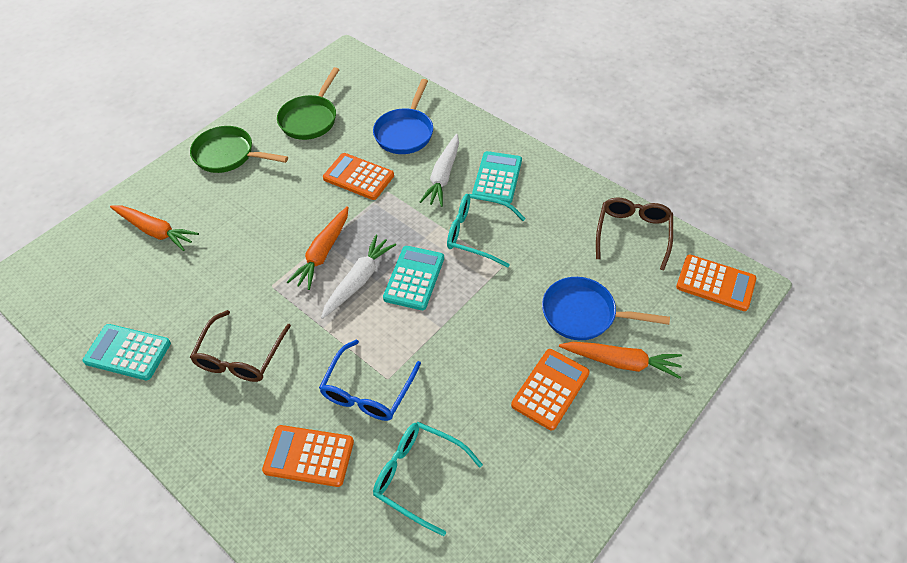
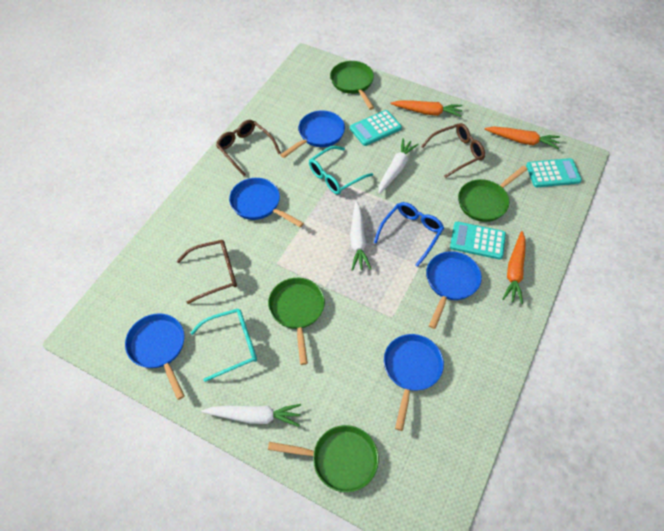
blue pan: 2 -> 5
brown glasses: 2 -> 3
green pan: 2 -> 4
orange calculator: 4 -> 0
white carrot: 2 -> 3

